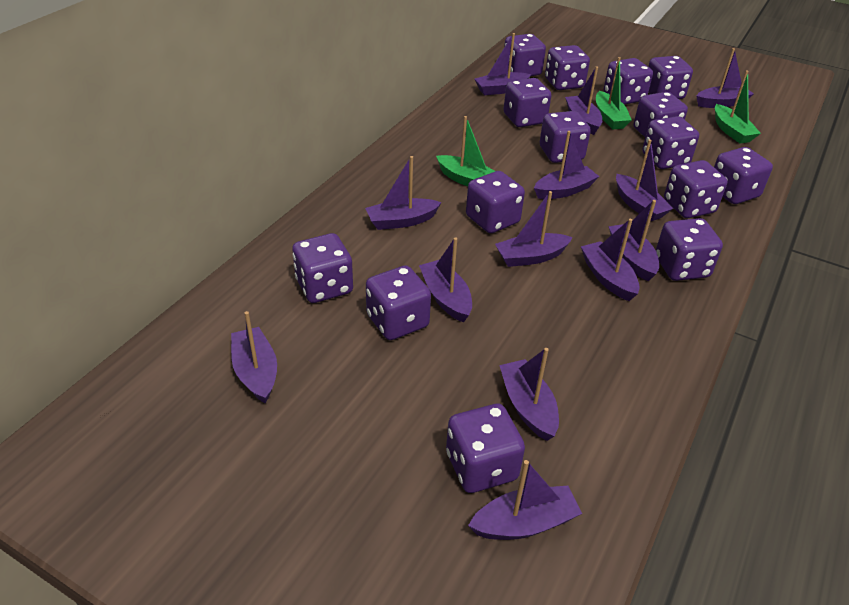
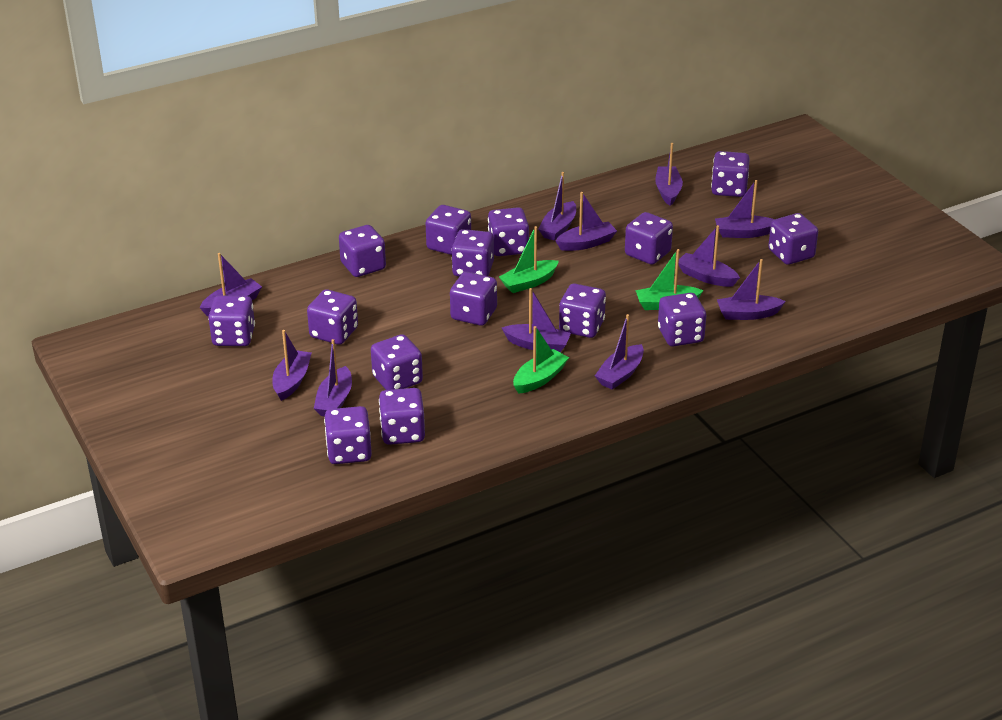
purple boat: 13 -> 11

